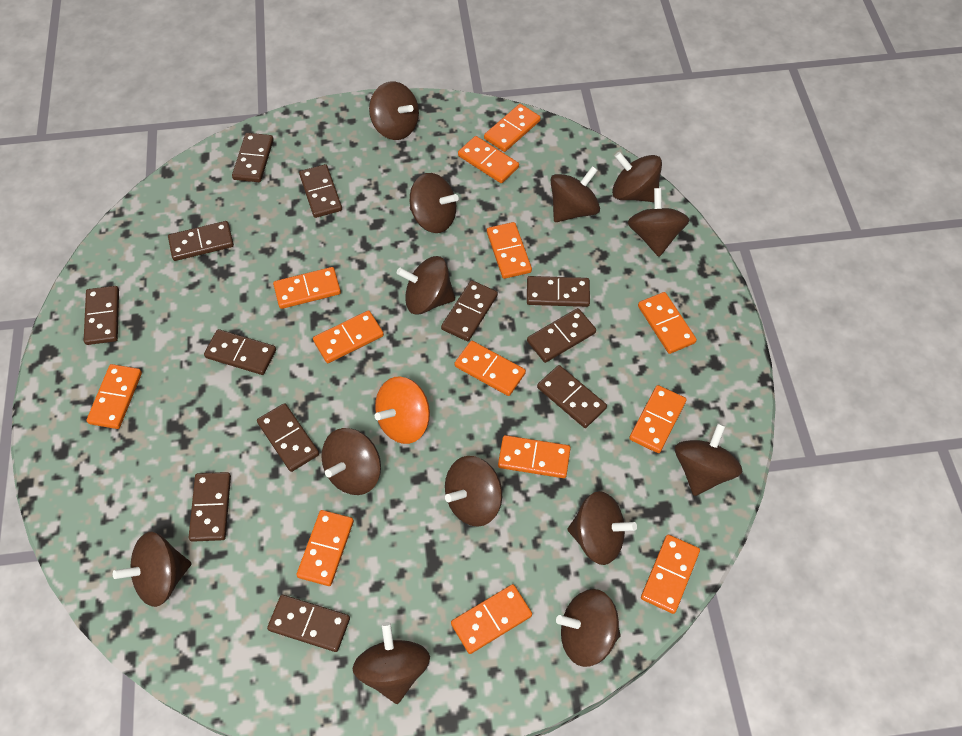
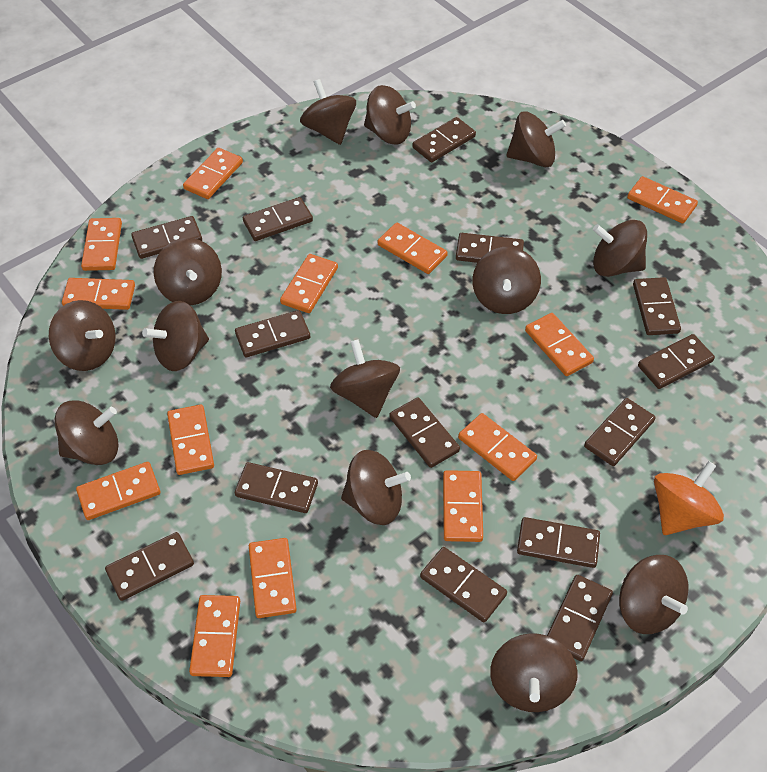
brown domino: 12 -> 14

